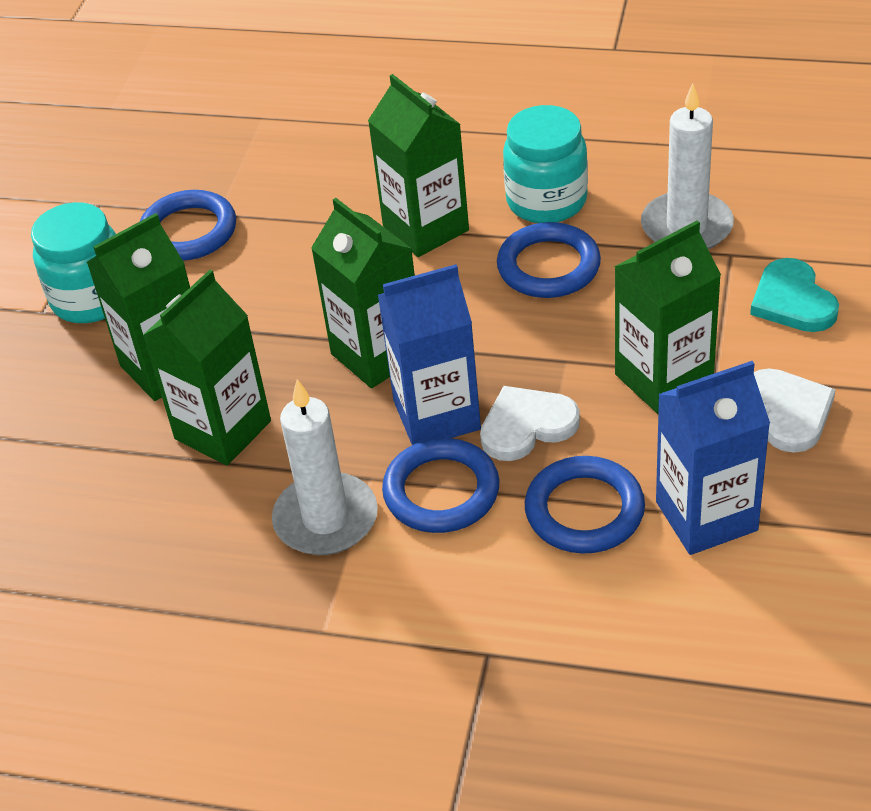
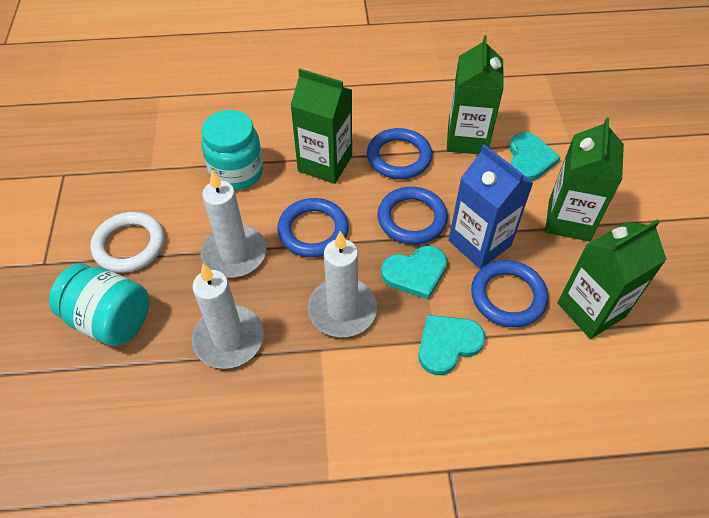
blue carton: 2 -> 1
green carton: 5 -> 4
turquoise heart: 1 -> 3
white candle: 2 -> 3
white heart: 2 -> 0
white ring: 0 -> 1

